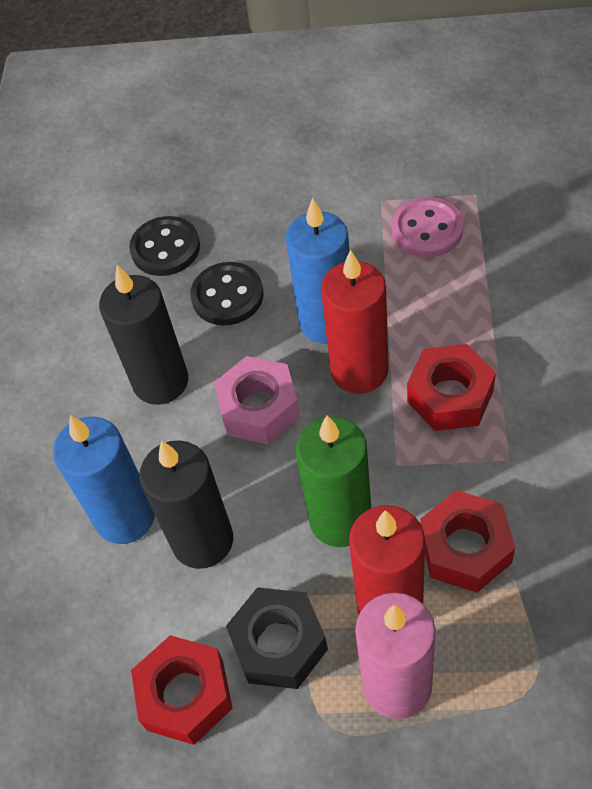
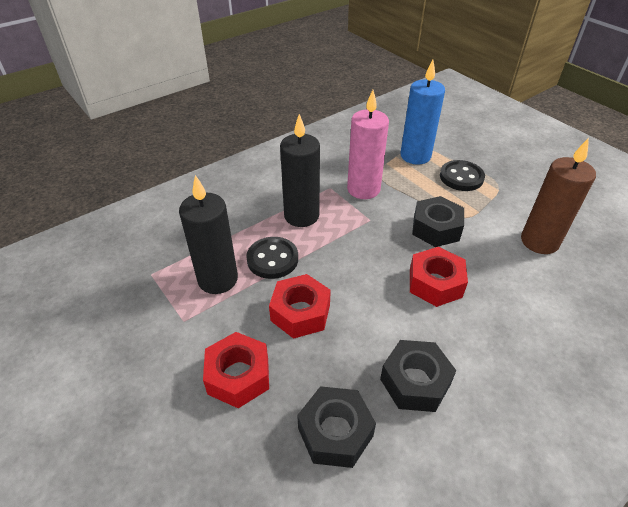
black nut: 1 -> 3
blue candle: 2 -> 1
brown candle: 0 -> 1
green candle: 1 -> 0
pink button: 1 -> 0
pink nut: 1 -> 0
red candle: 2 -> 0

